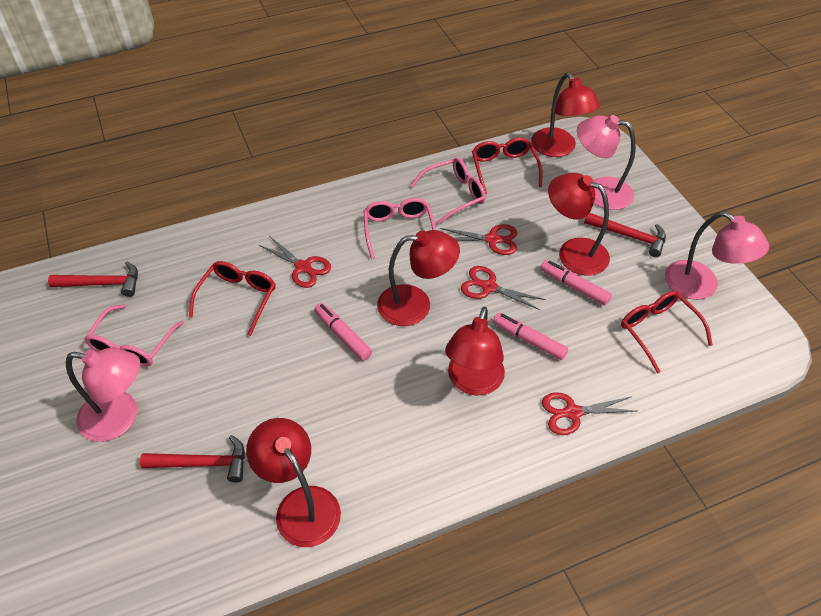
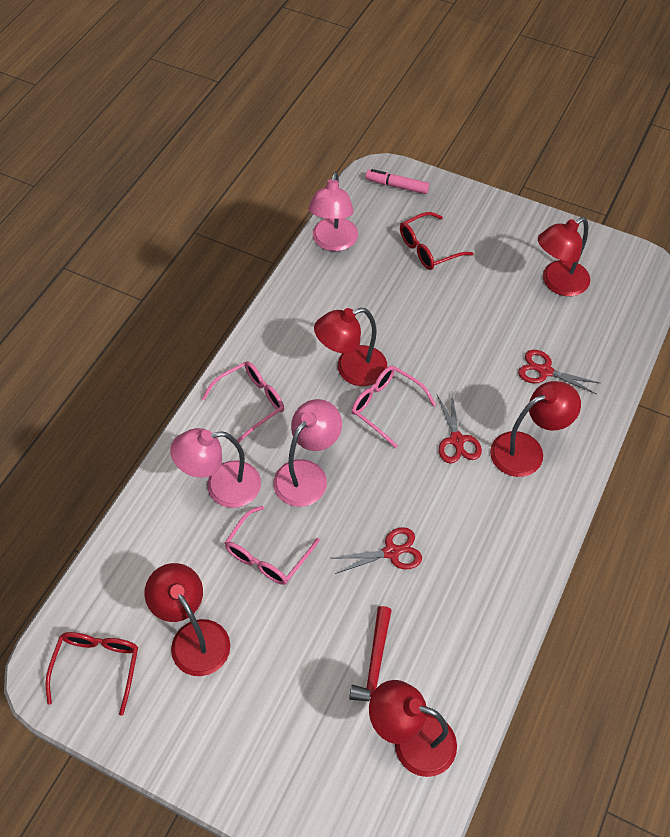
pink marker: 3 -> 1
red glasses: 3 -> 2
red hammer: 3 -> 1
red scissors: 4 -> 3

